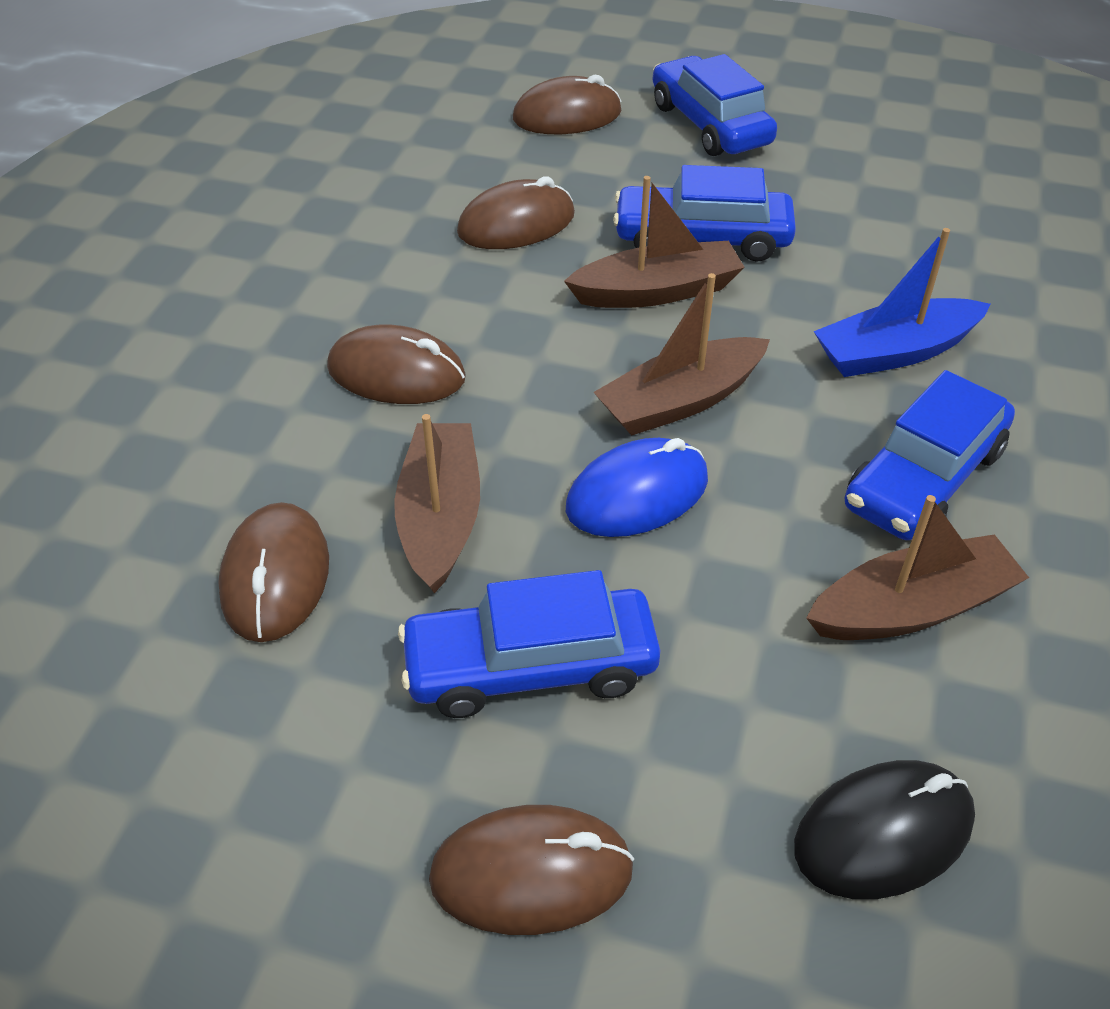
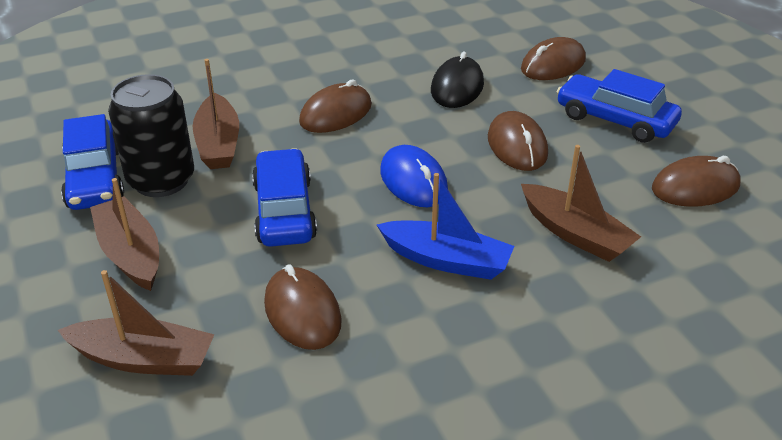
black can: 0 -> 1
blue car: 4 -> 3

